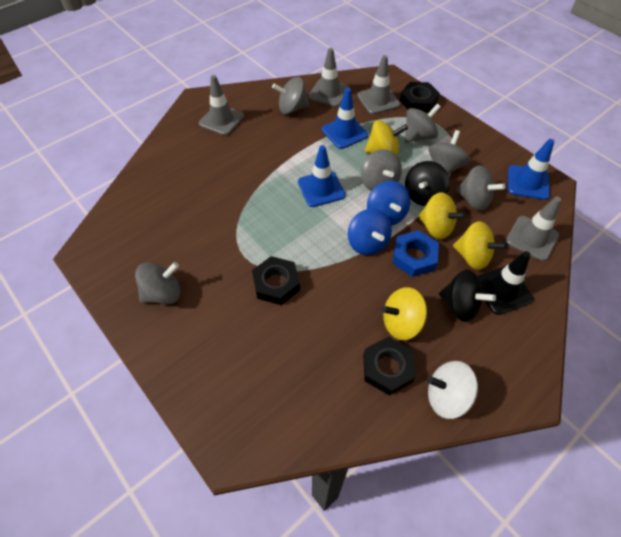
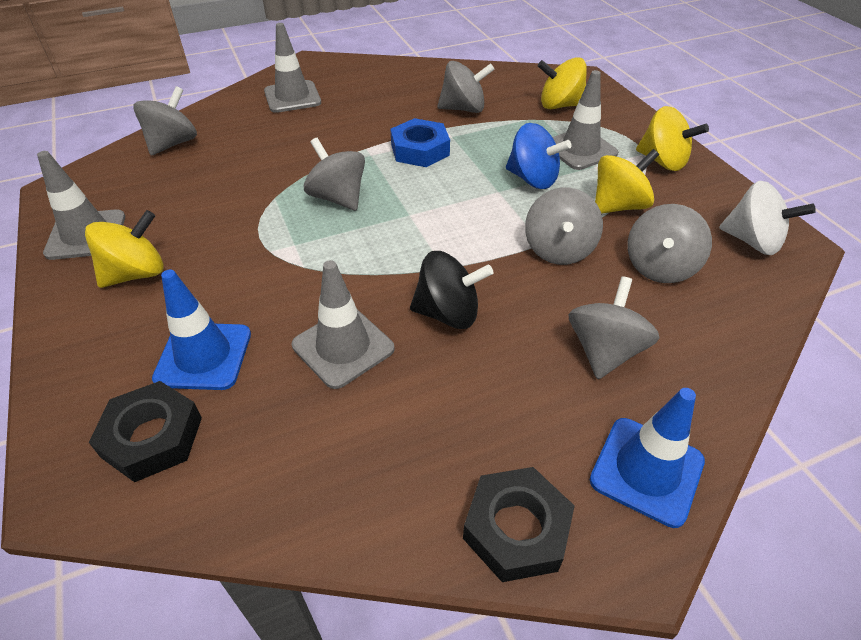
black nut: 3 -> 2
black spinning top: 2 -> 1
black traffic cone: 1 -> 0
blue spinning top: 2 -> 1
blue traffic cone: 3 -> 2

